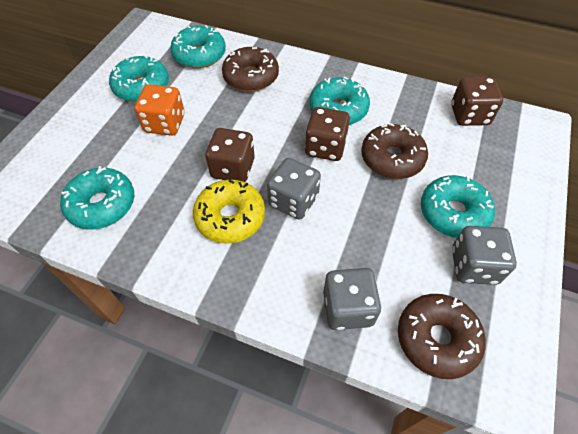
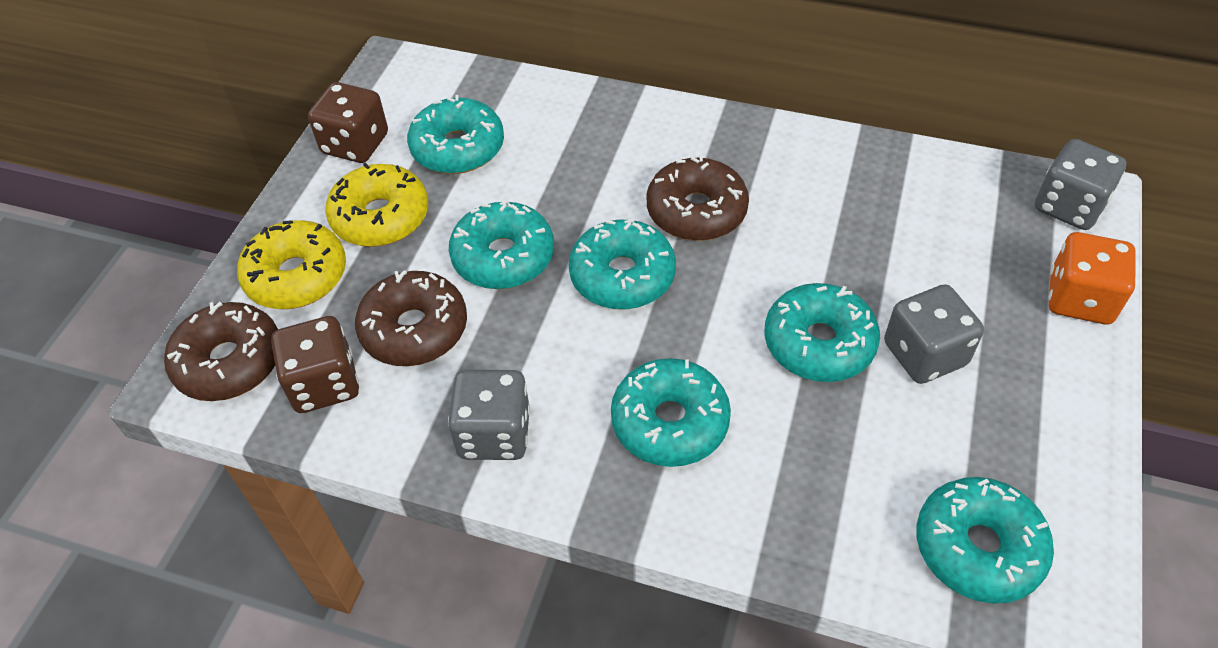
brown dice: 3 -> 2
turquoise donut: 5 -> 6
yellow donut: 1 -> 2

